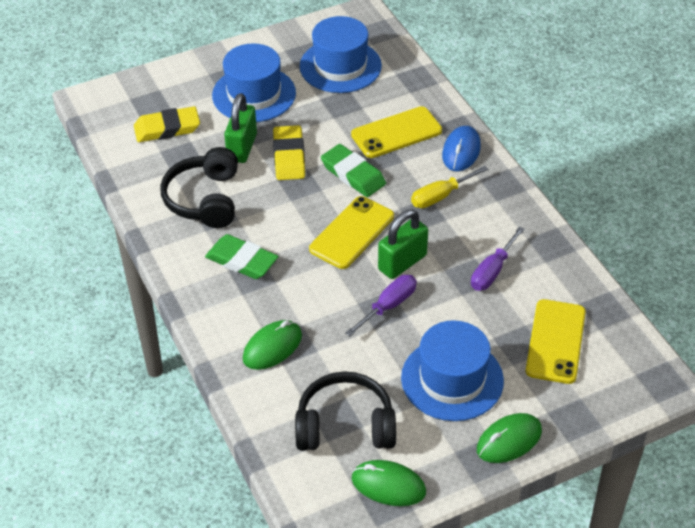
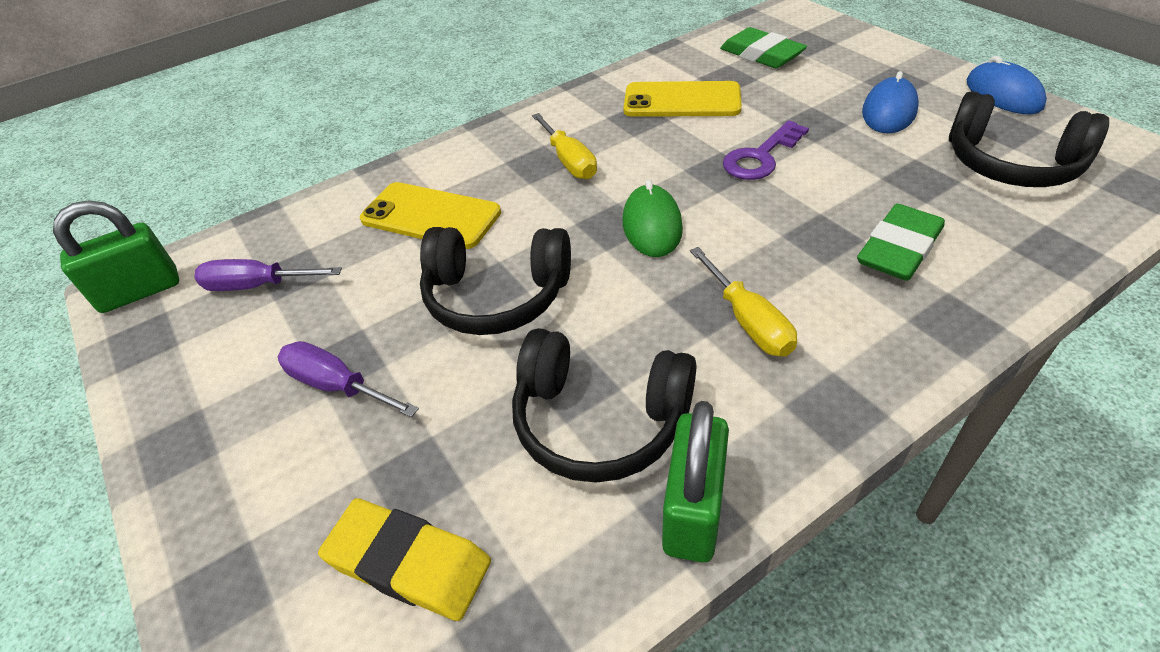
black headphones: 2 -> 3
blue hat: 3 -> 0
blue mouse: 1 -> 2
green mouse: 3 -> 1
purple key: 0 -> 1
yellow eraser: 2 -> 1
yellow phone: 3 -> 2
yellow screwdriver: 1 -> 2

